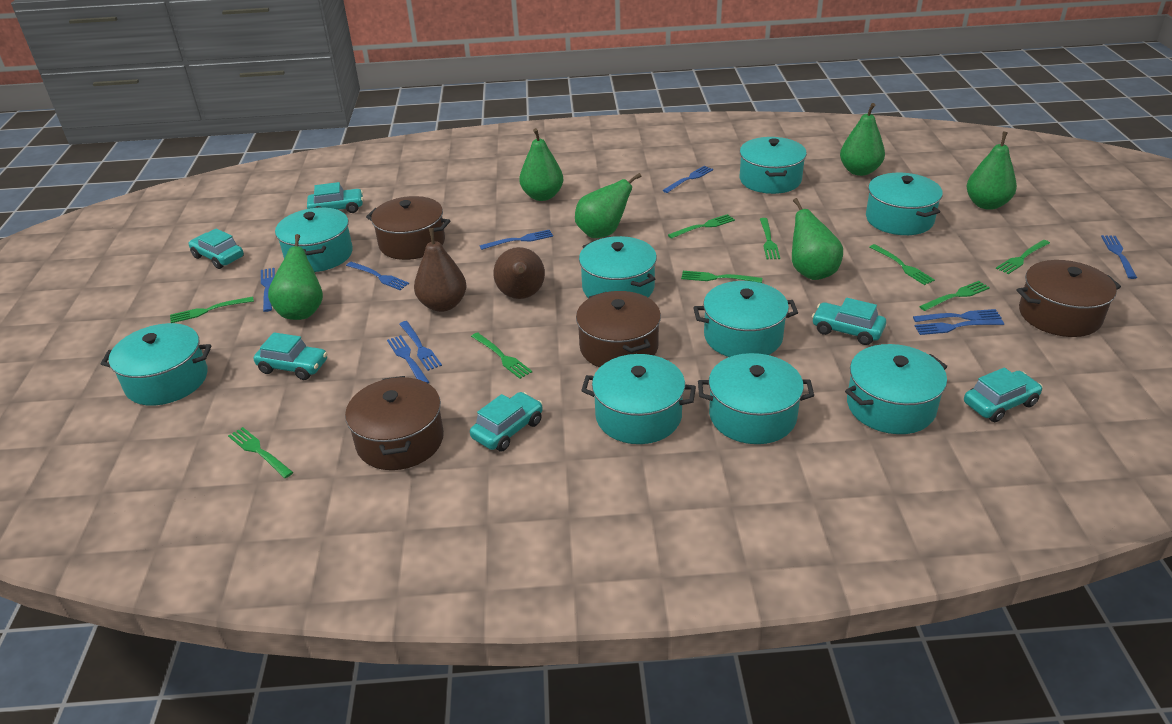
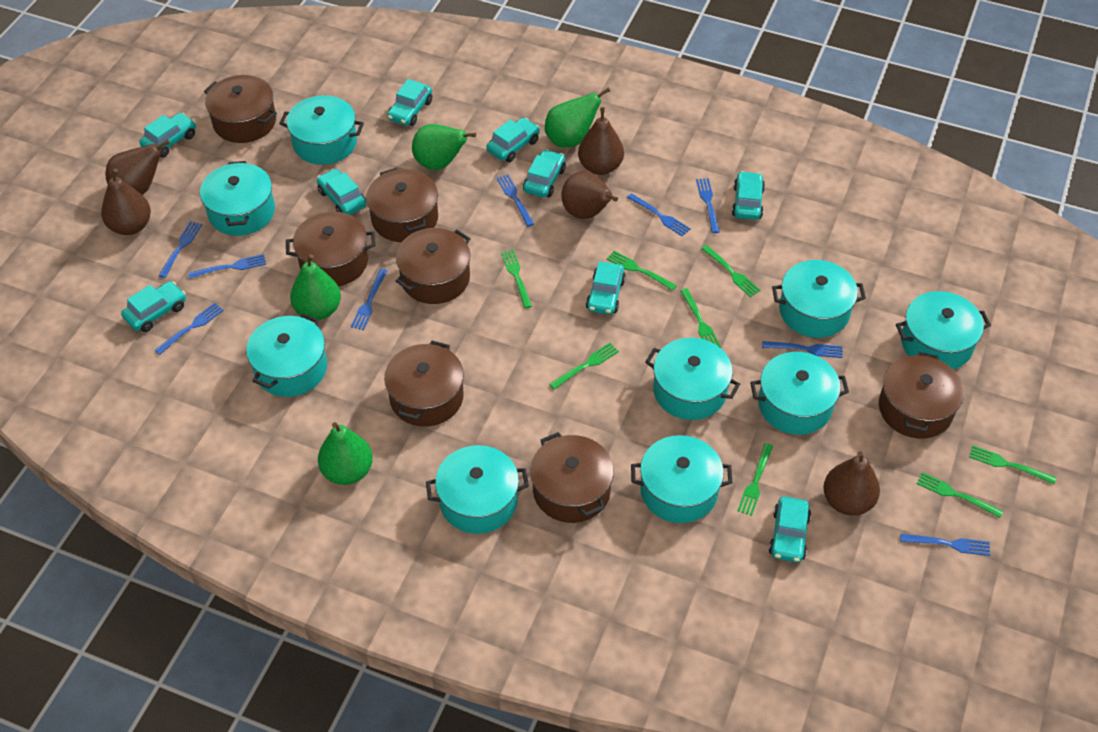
brown pear: 2 -> 5
brown pot: 4 -> 7
green fork: 9 -> 8
green pear: 6 -> 4
turquoise car: 6 -> 9

